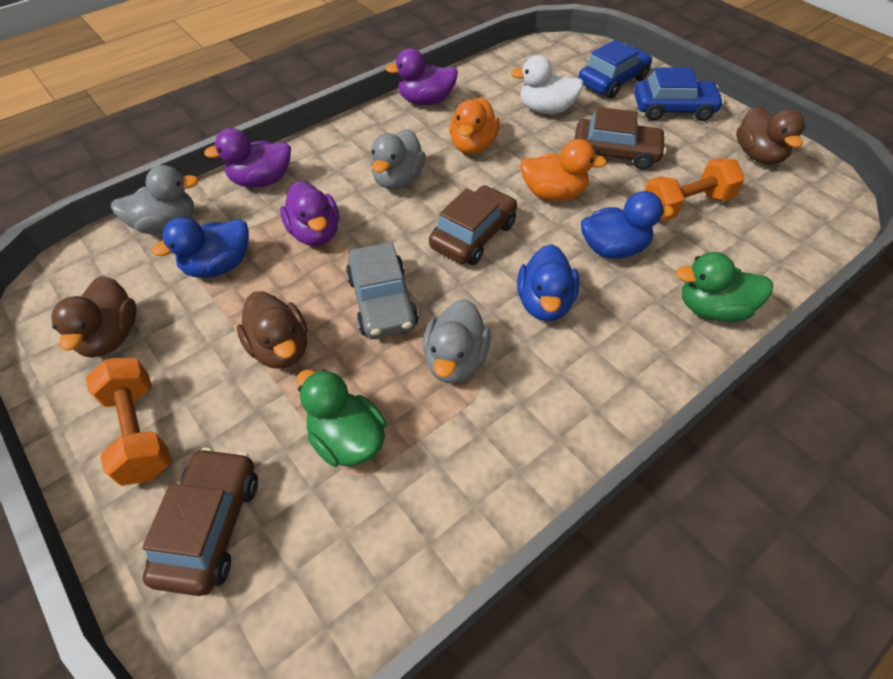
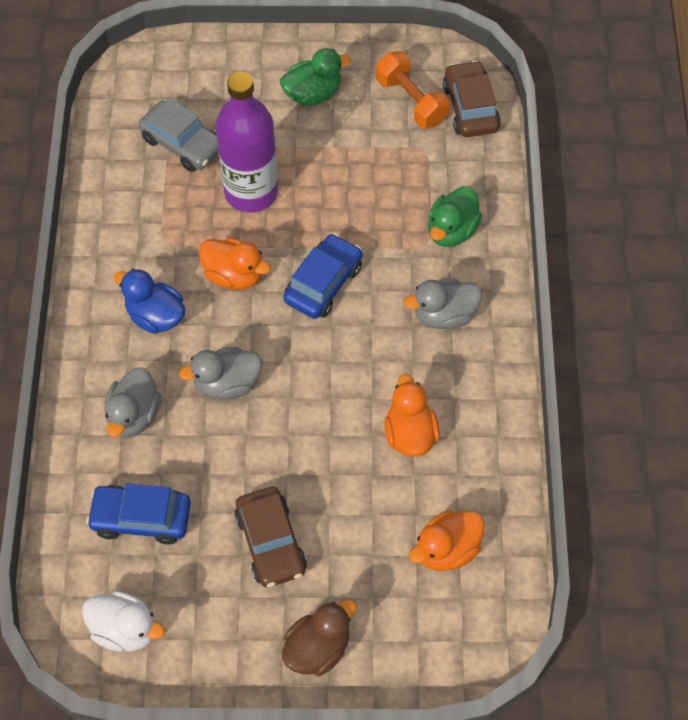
blue duck: 3 -> 1
brown car: 3 -> 2
brown duck: 3 -> 1
orange duck: 2 -> 3
orange dumbbell: 2 -> 1
purple bottle: 0 -> 1
purple duck: 3 -> 0

